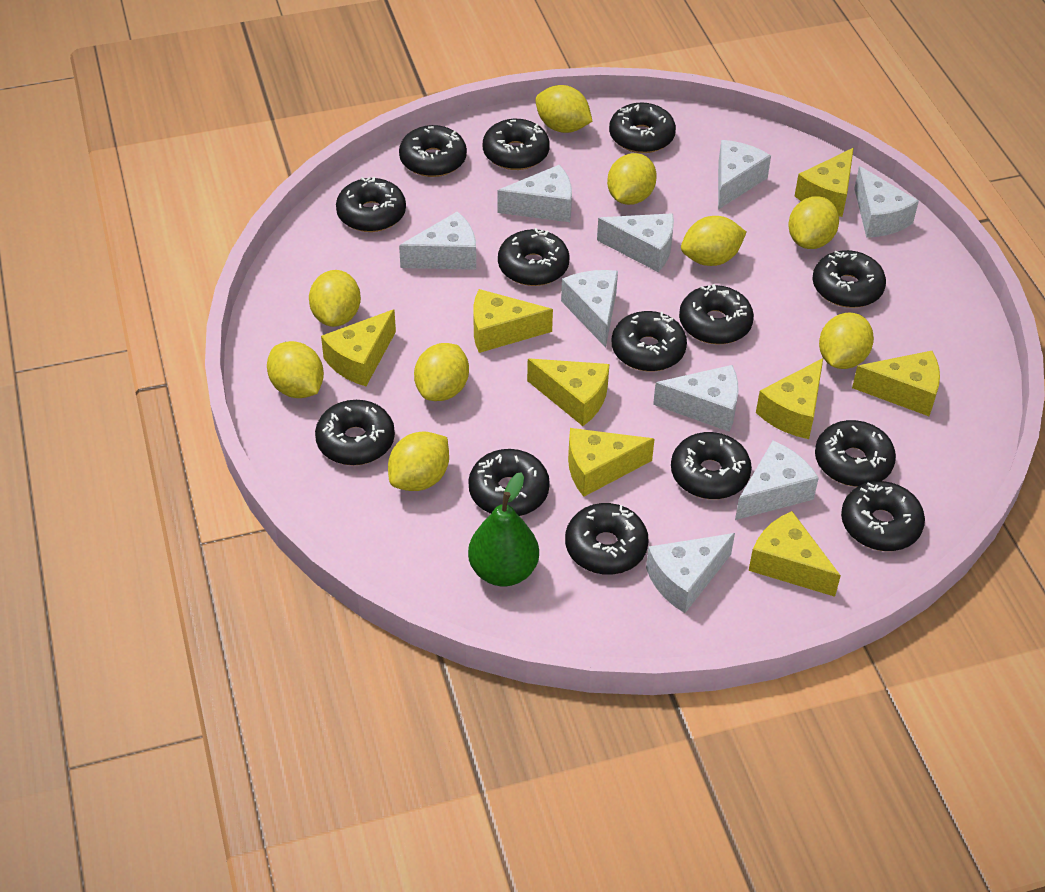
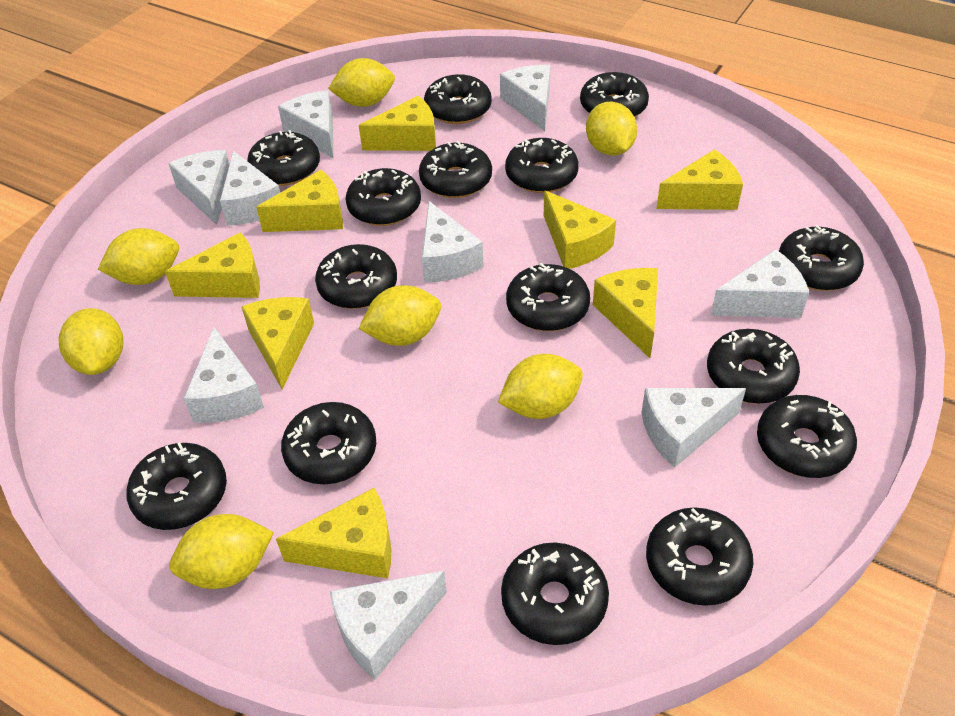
black donut: 14 -> 15
green pear: 1 -> 0
yellow lemon: 9 -> 7

